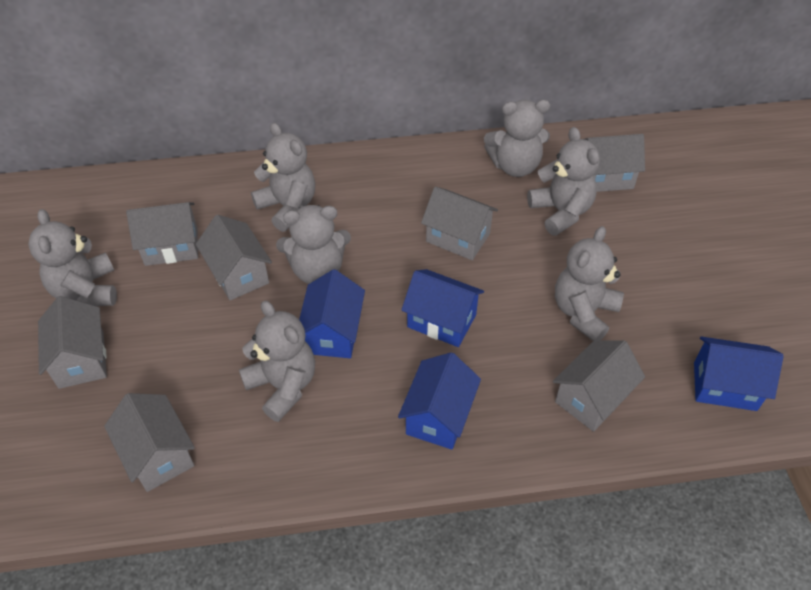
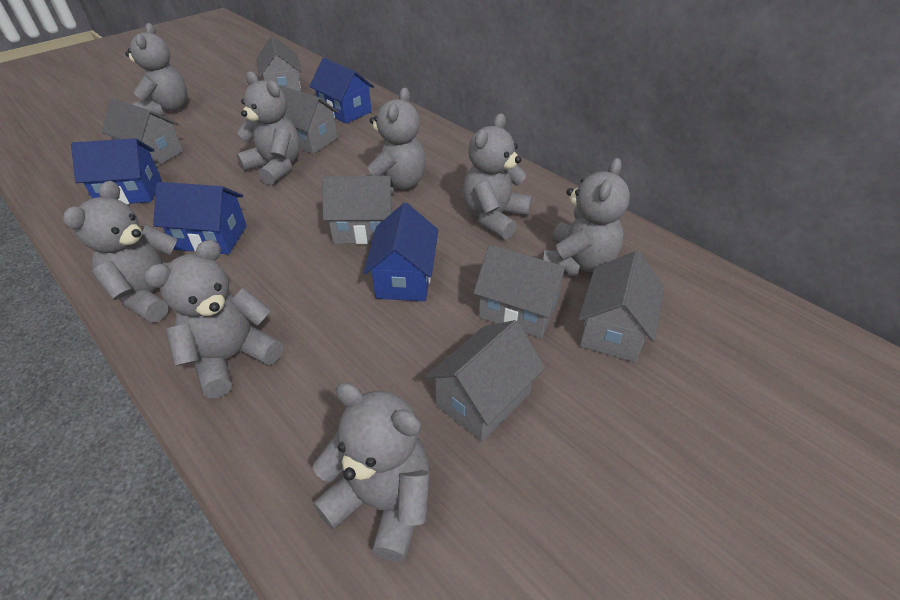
grey teddy bear: 7 -> 8

